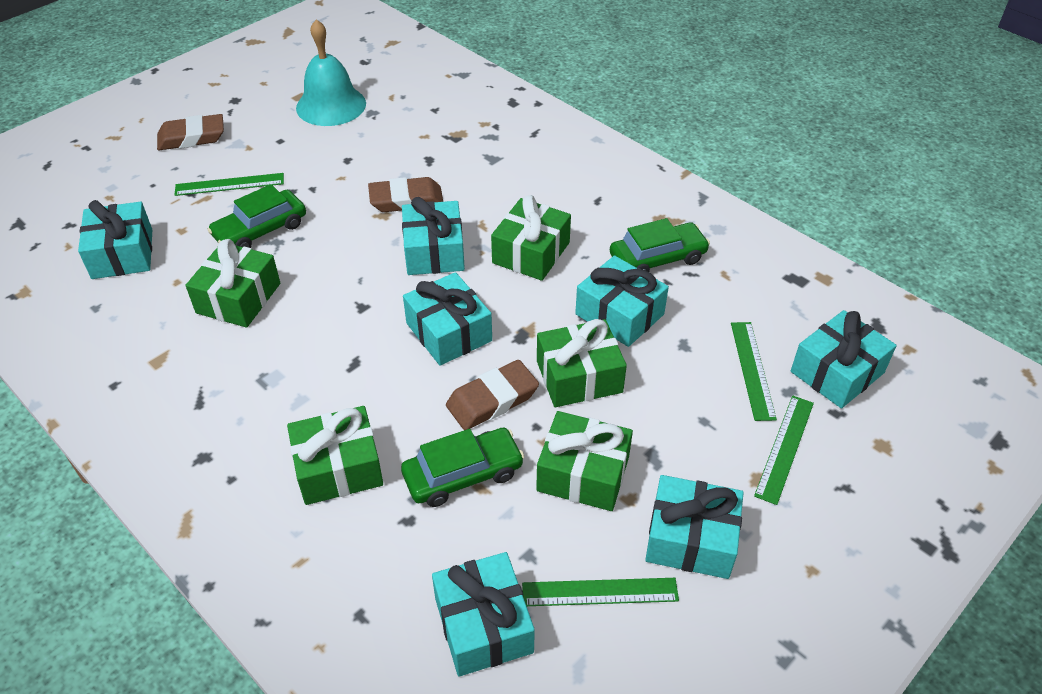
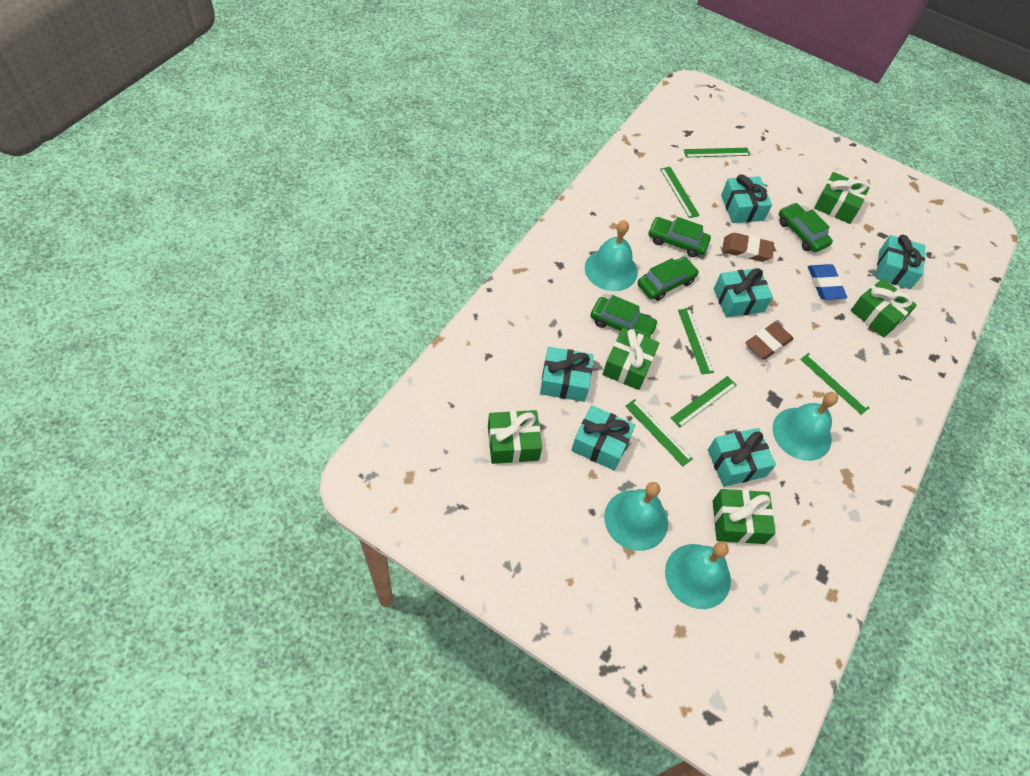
blue eraser: 0 -> 1
brown eraser: 3 -> 2
green car: 3 -> 4
green ruler: 4 -> 6
turquoise bell: 1 -> 4
turquoise gift: 7 -> 6

